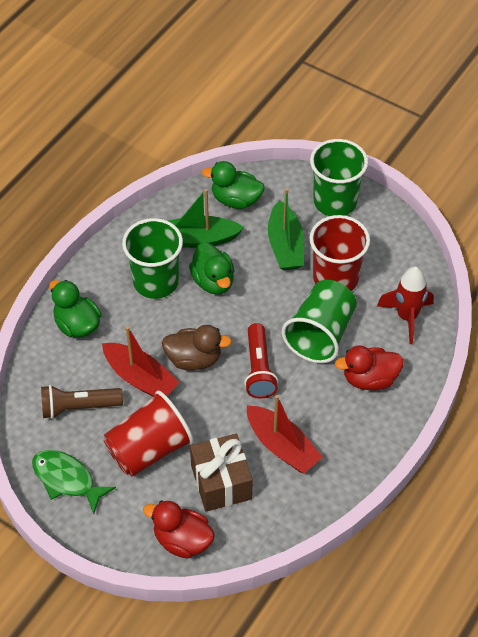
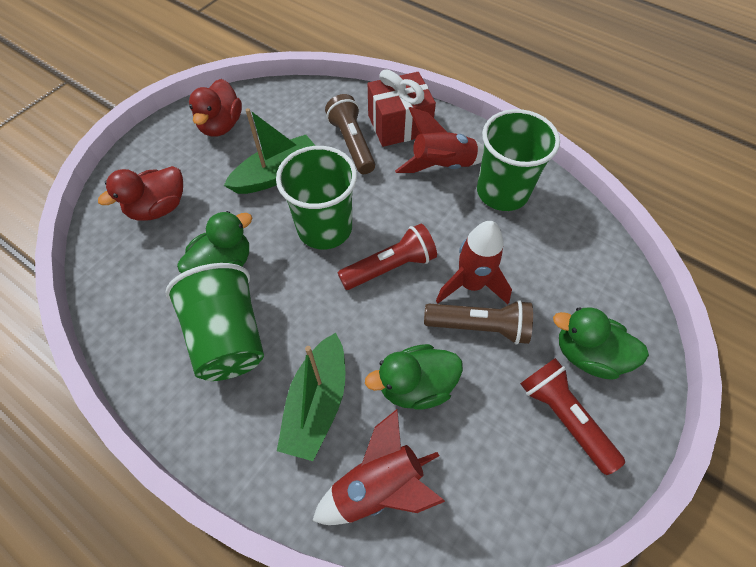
brown duck: 1 -> 0
brown flashlight: 1 -> 2
brown gift: 1 -> 0
green fish: 1 -> 0
red boat: 2 -> 0
red cup: 2 -> 0
red flashlight: 1 -> 2
red gift: 0 -> 1
red rocket: 1 -> 3

